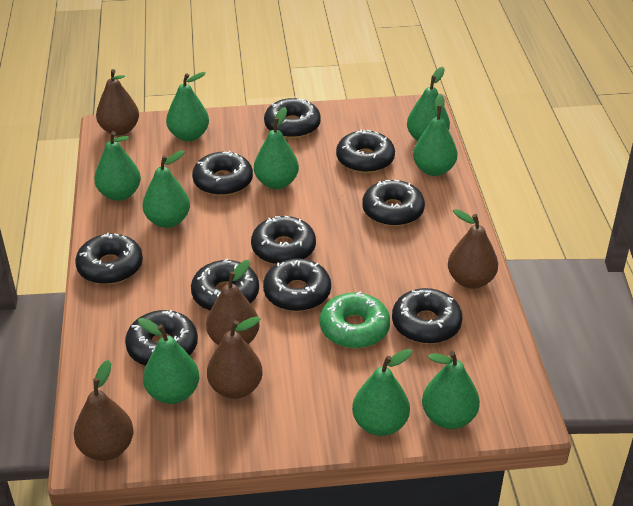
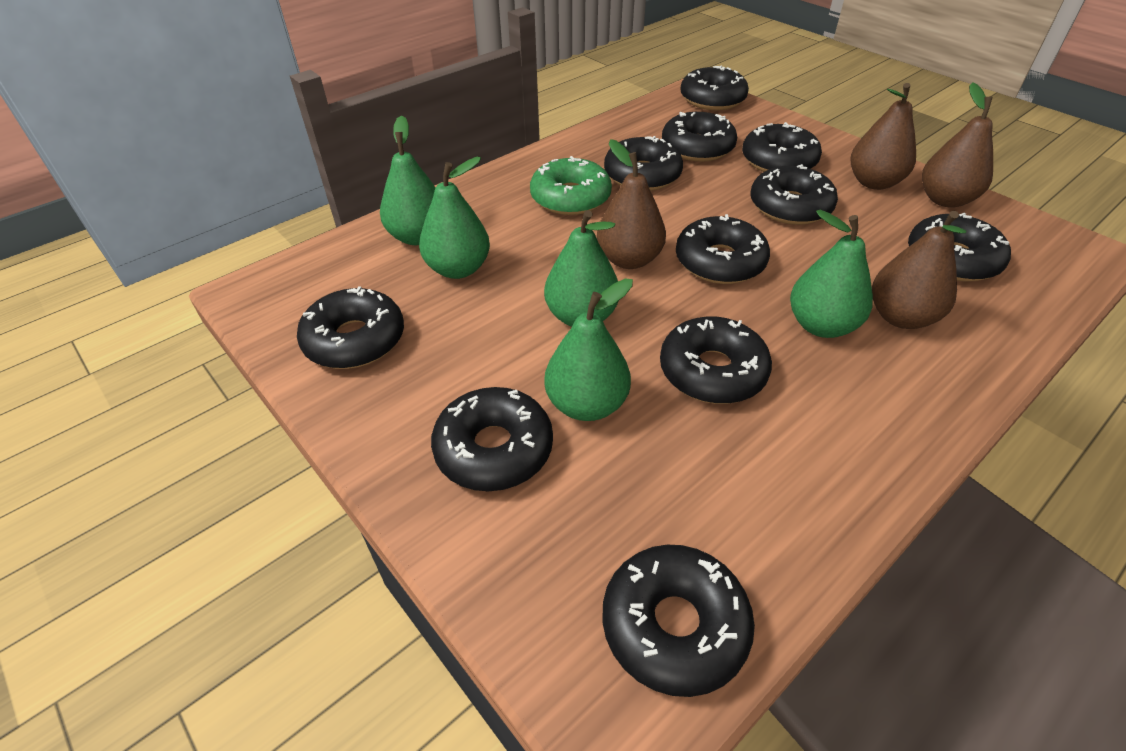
black donut: 10 -> 11
brown pear: 5 -> 4
green pear: 9 -> 5

